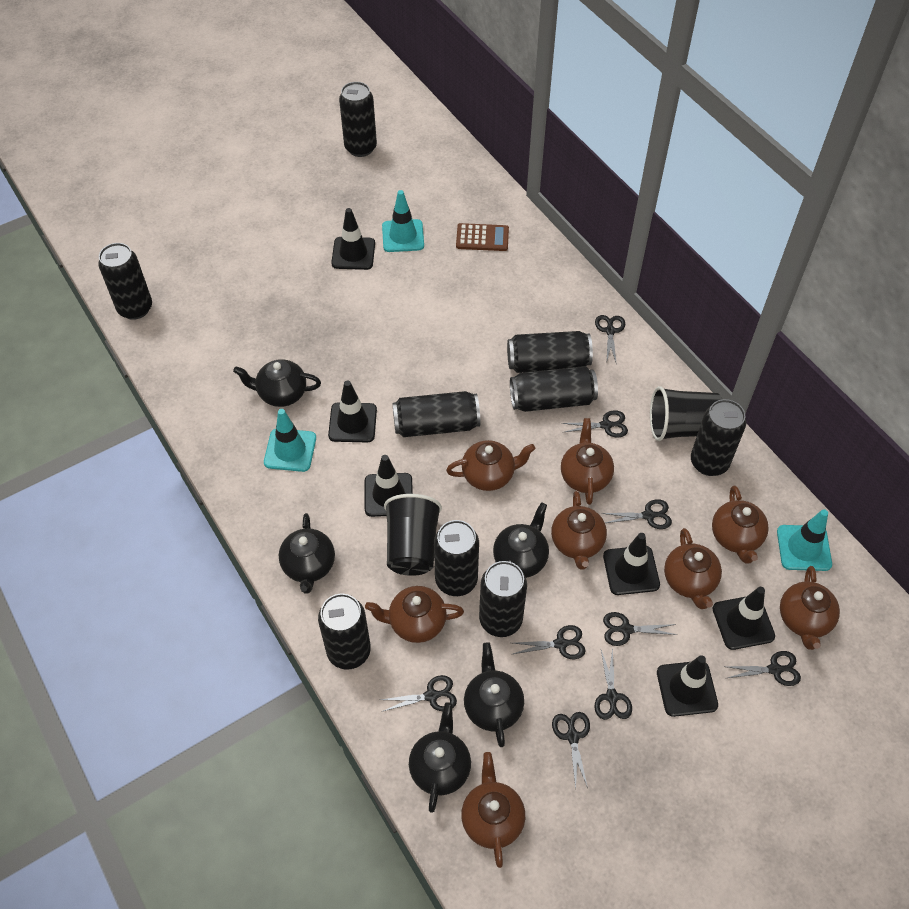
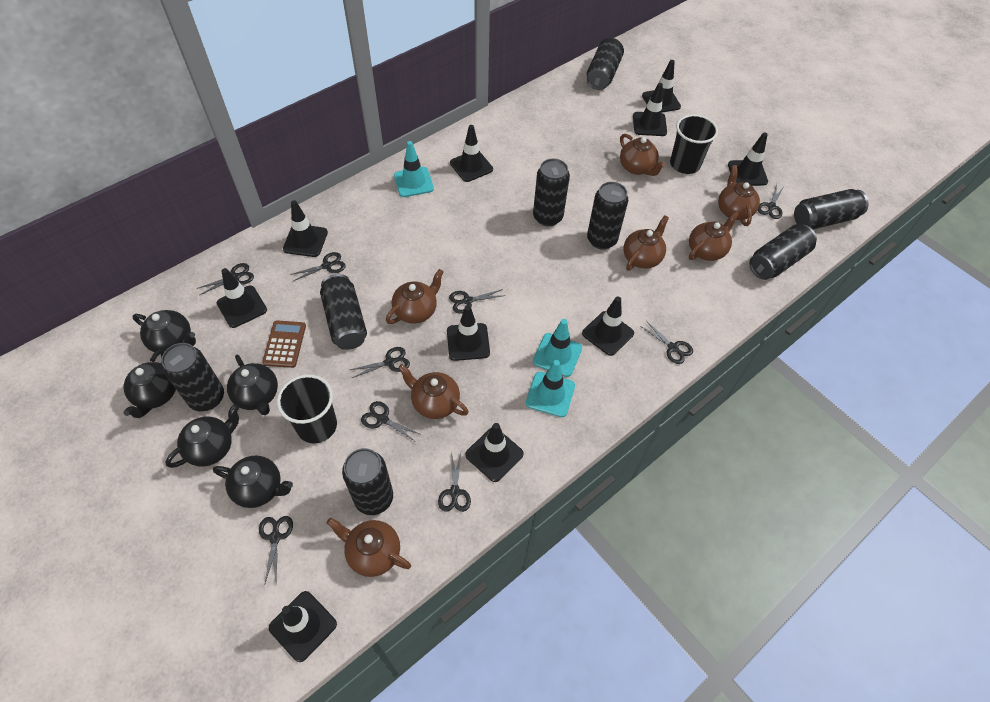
black can: 9 -> 8
black traffic cone: 6 -> 10
brown teapot: 8 -> 7

